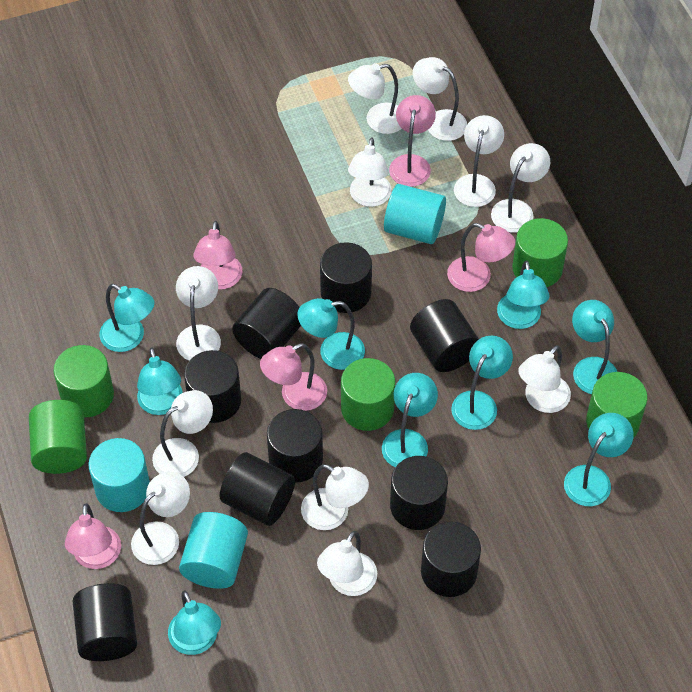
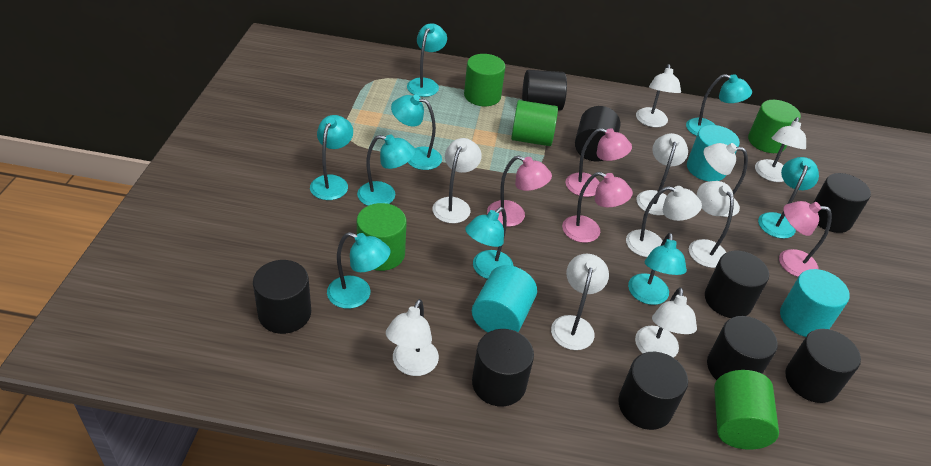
pink lamp: 5 -> 4
white lamp: 11 -> 10

